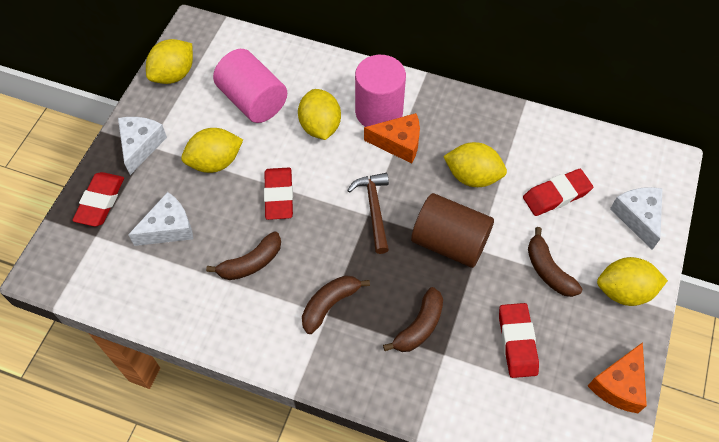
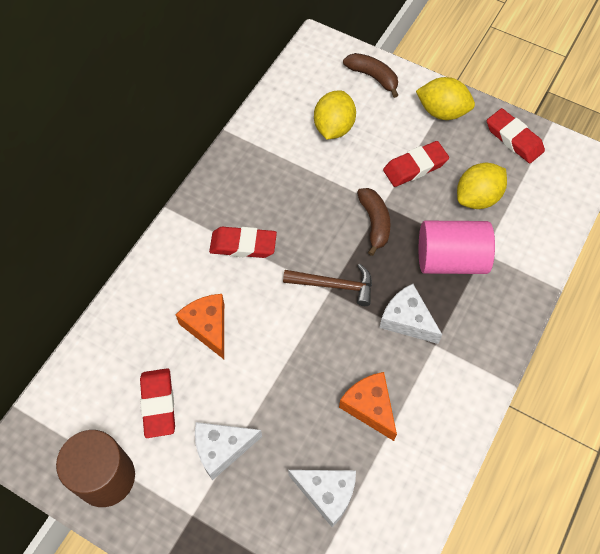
brown banana: 4 -> 2
pink cylinder: 2 -> 1
yellow lemon: 5 -> 3

